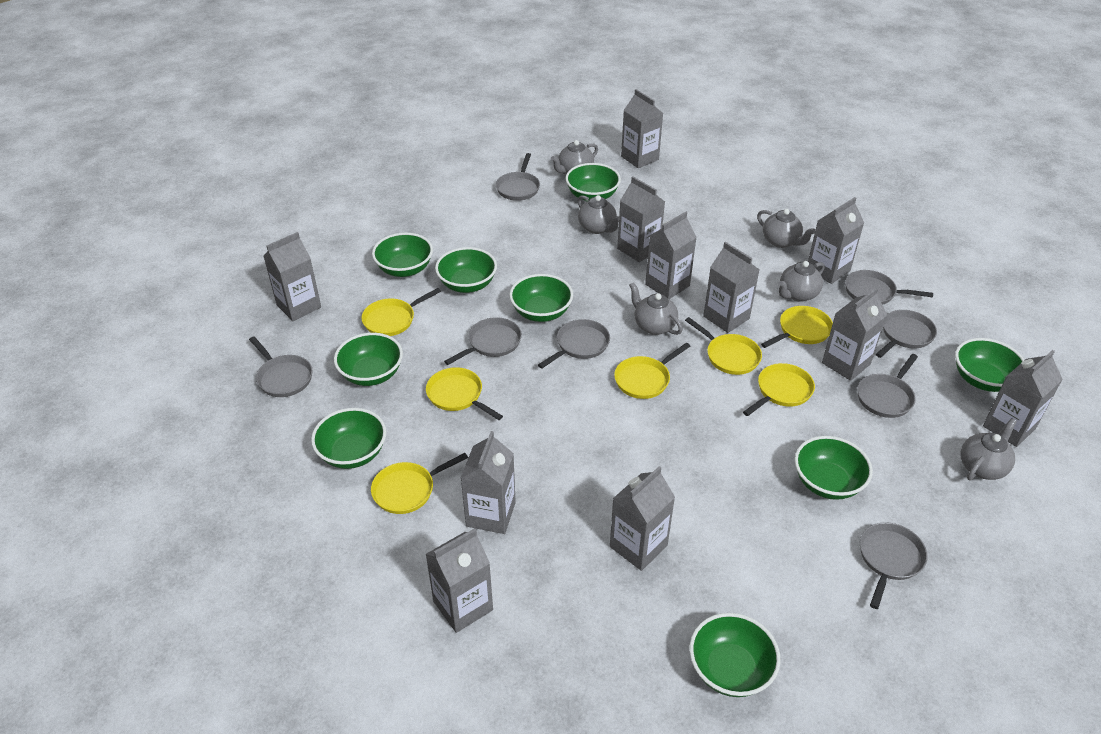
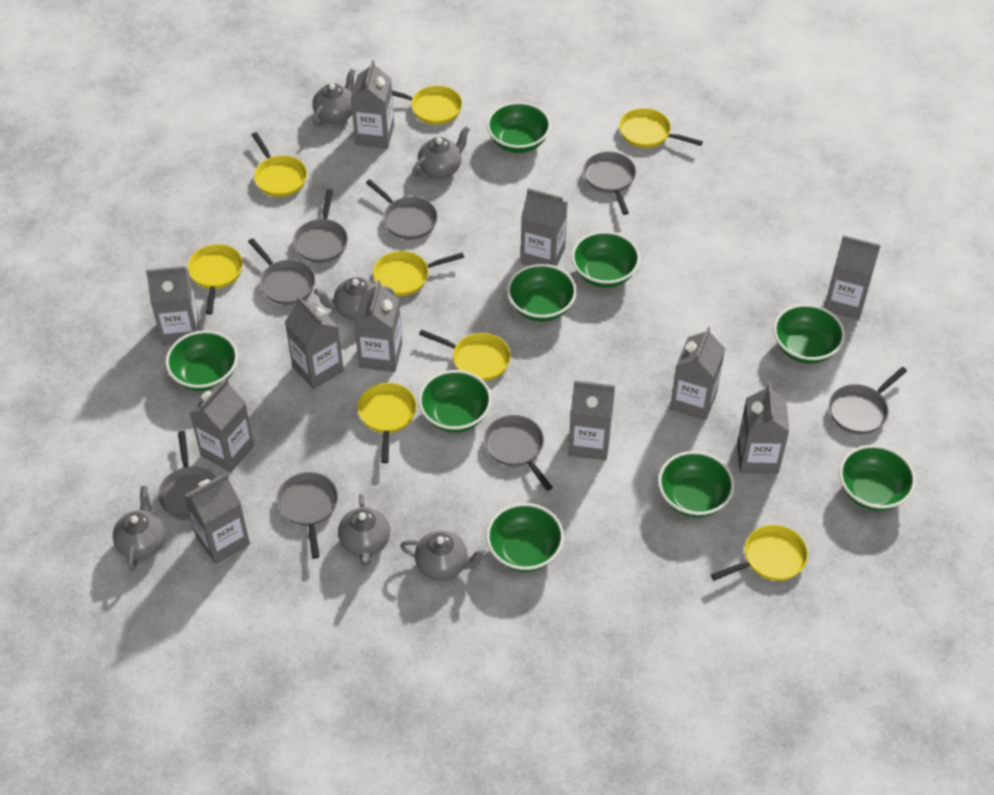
yellow pan: 7 -> 8

